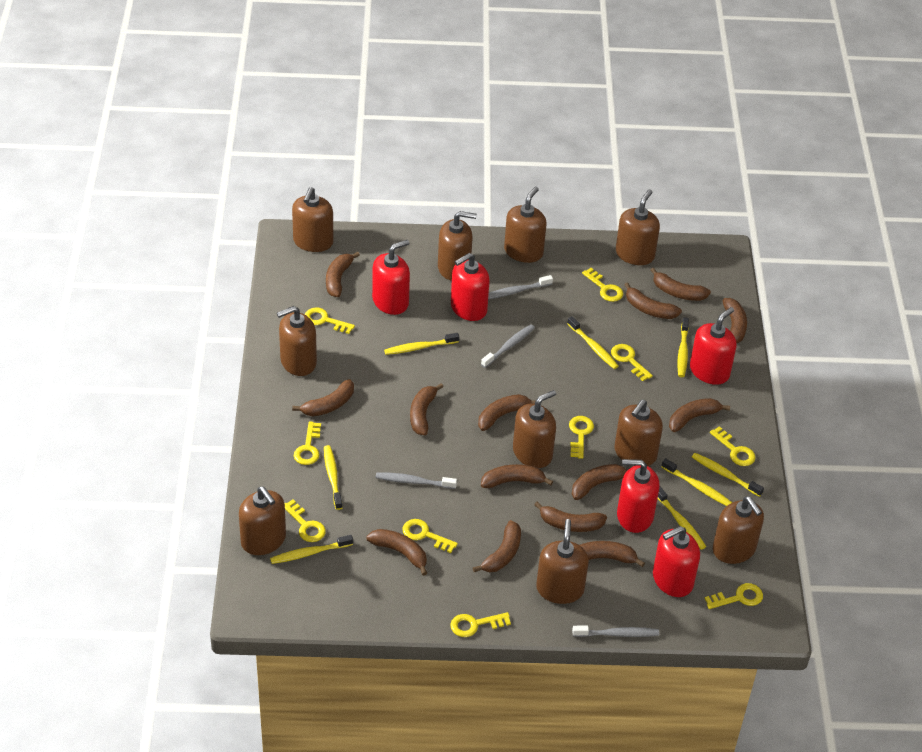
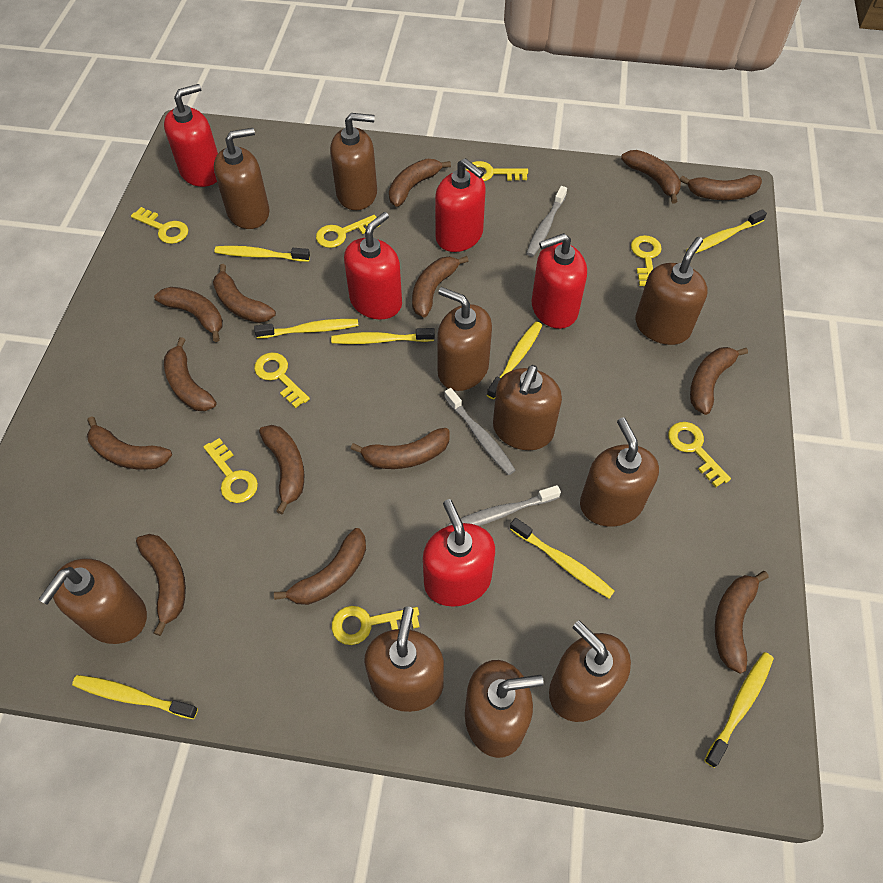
grey toothbrush: 4 -> 3
yellow key: 10 -> 8

